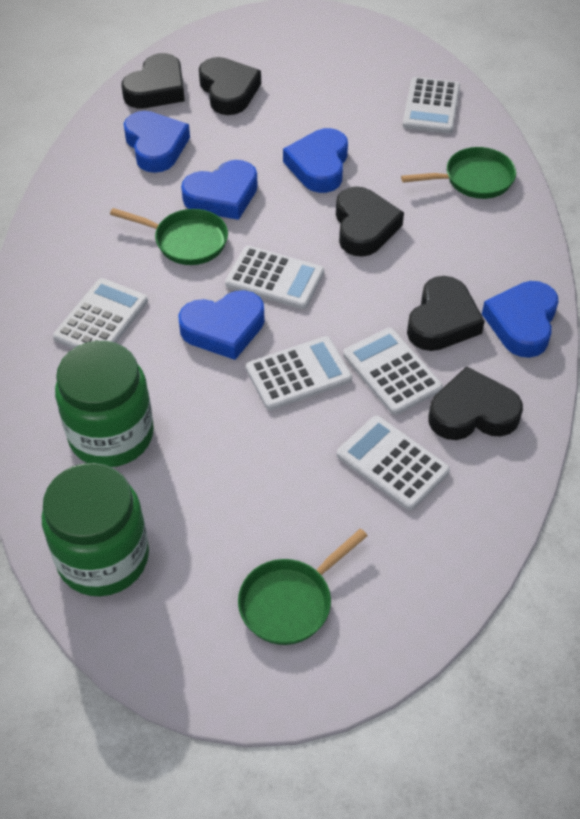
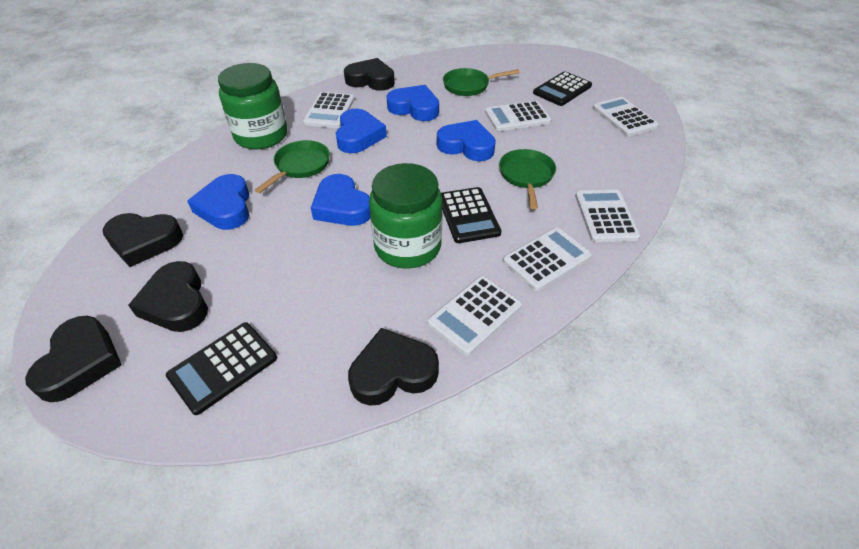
black calculator: 0 -> 3

